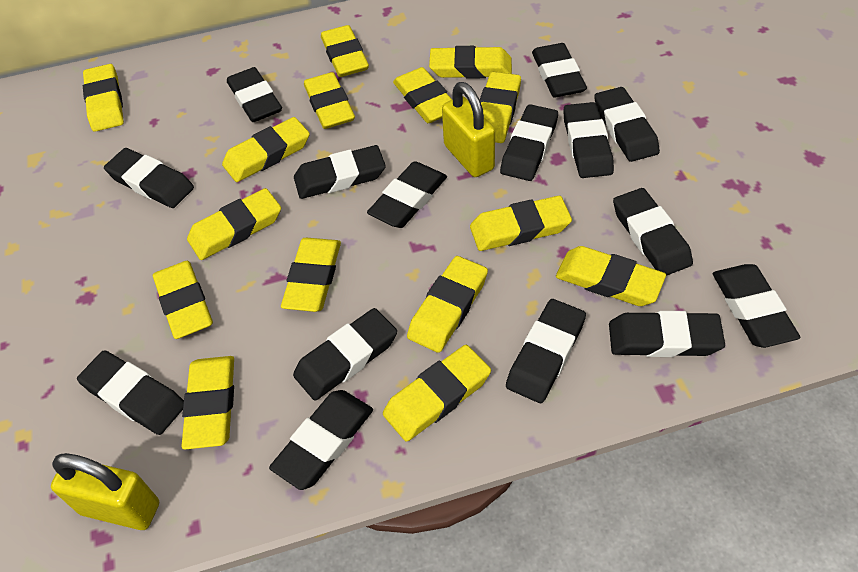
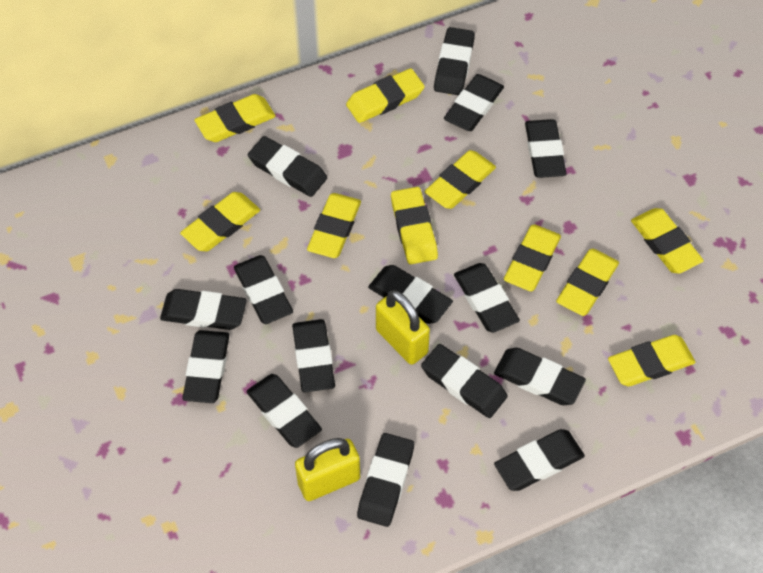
yellow eraser: 15 -> 10

